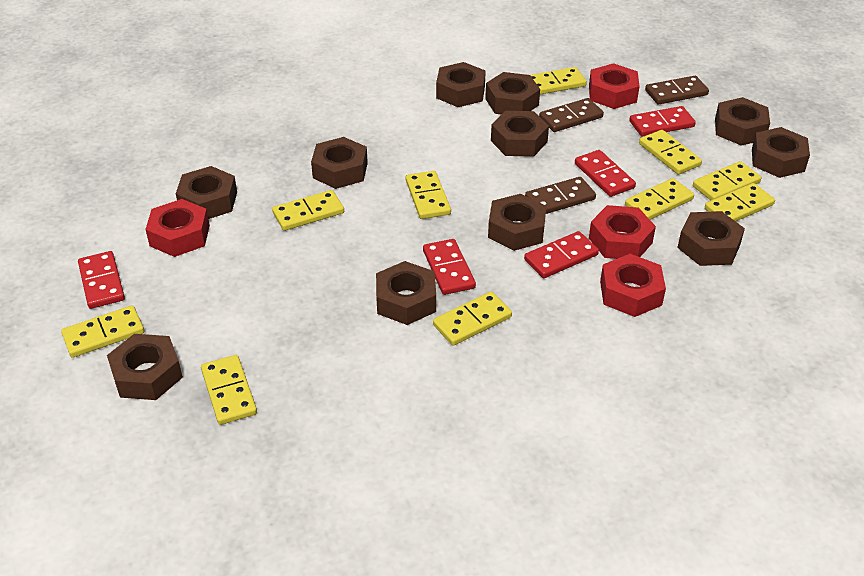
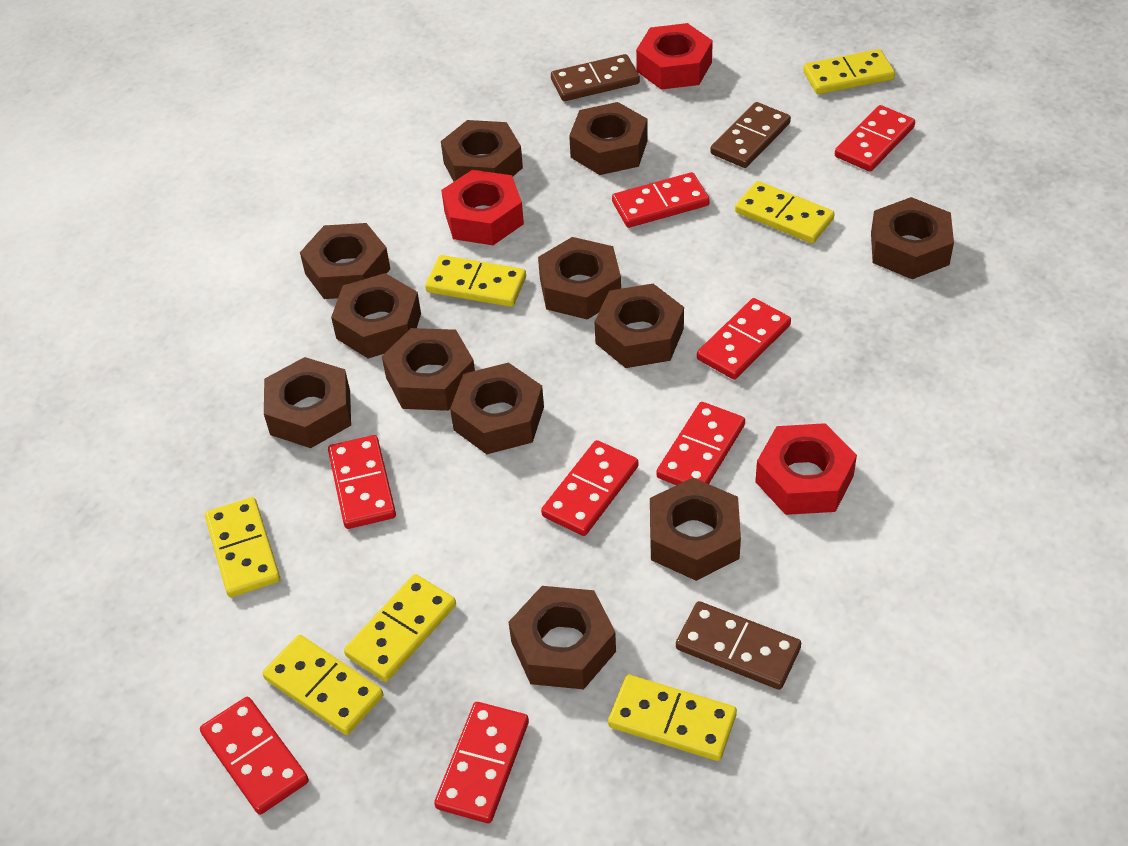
brown nut: 11 -> 12
red domino: 5 -> 8
red nut: 4 -> 3
yellow domino: 10 -> 7

